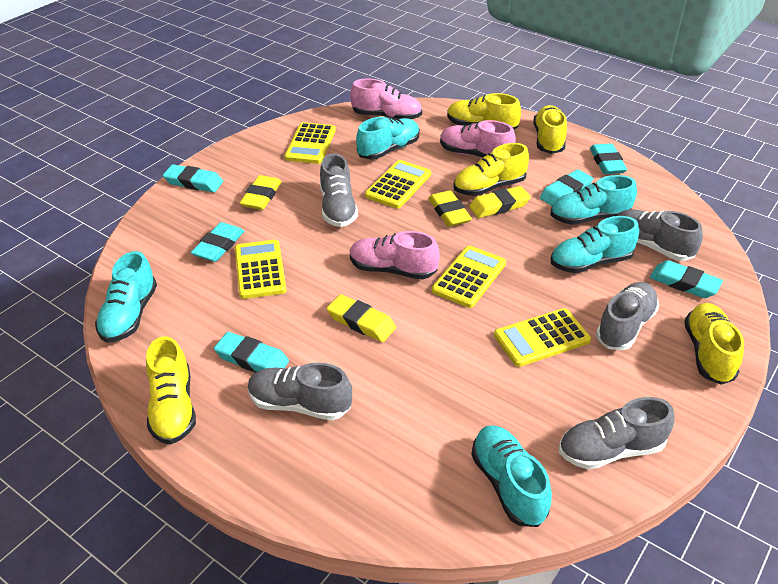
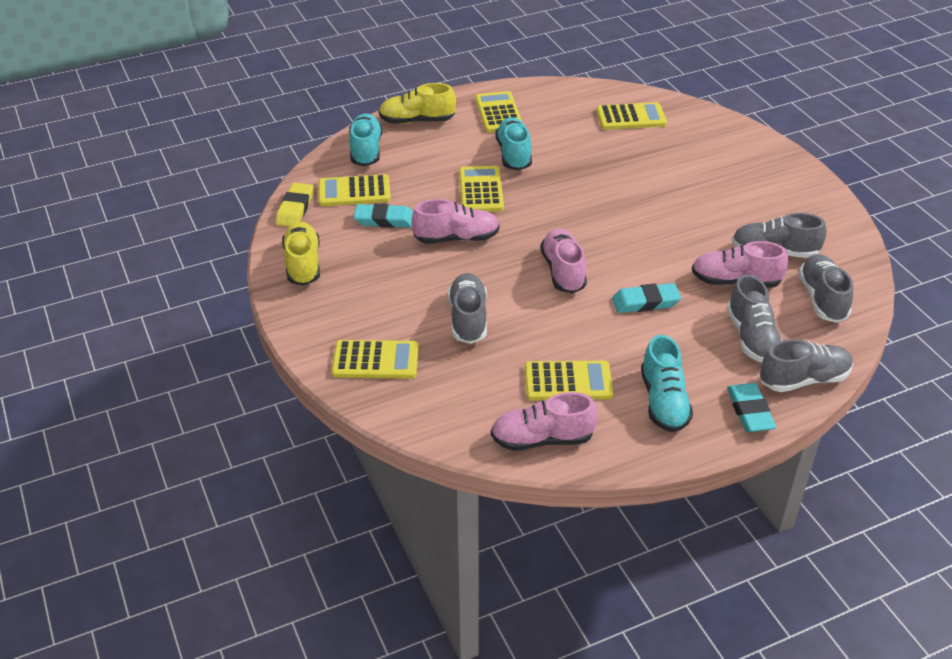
pink shoe: 3 -> 4
turquoise eraser: 6 -> 3
turquoise shoe: 5 -> 3
yellow calculator: 5 -> 6
yellow eraser: 4 -> 1
yellow shoe: 5 -> 2

